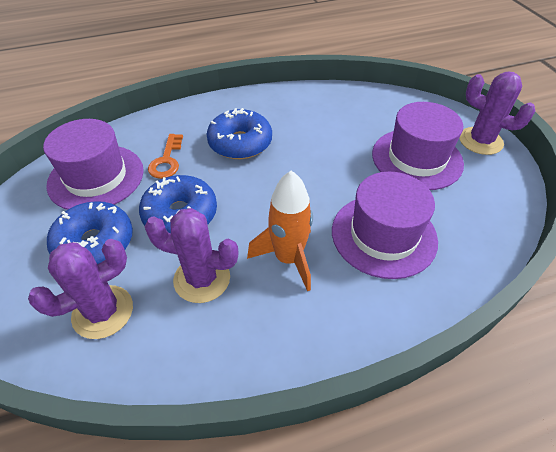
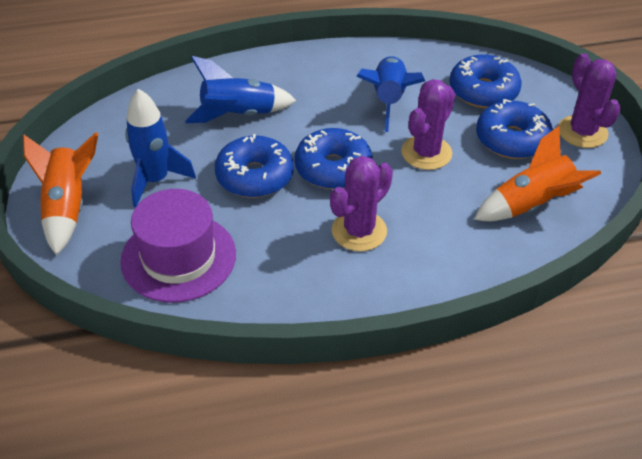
blue donut: 3 -> 4
blue rocket: 0 -> 3
orange key: 1 -> 0
orange rocket: 1 -> 2
purple hat: 3 -> 1

